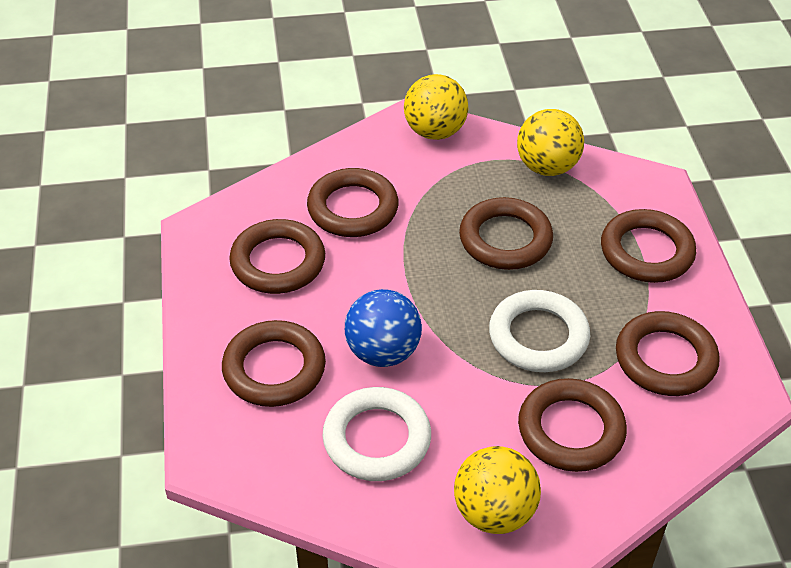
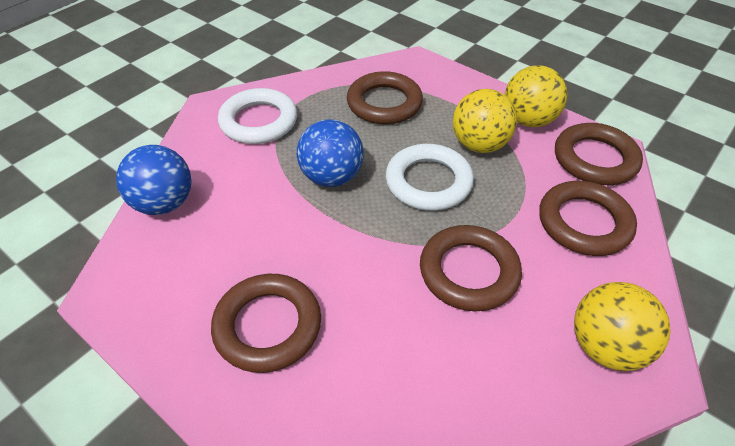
blue ball: 1 -> 2
brown ring: 7 -> 5

